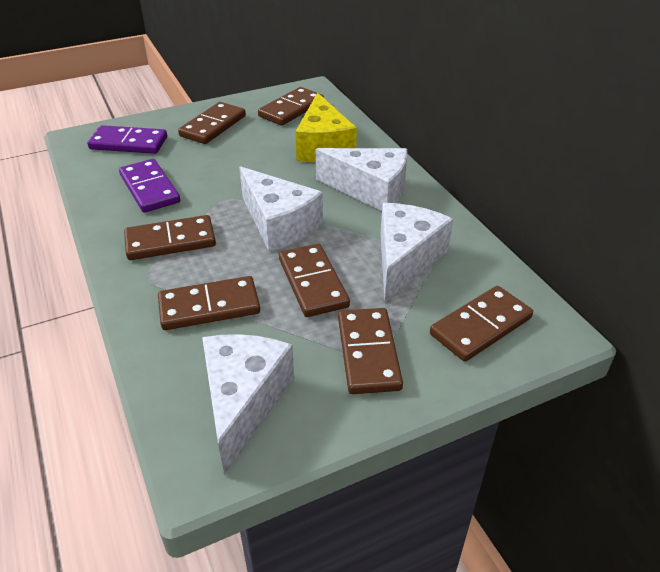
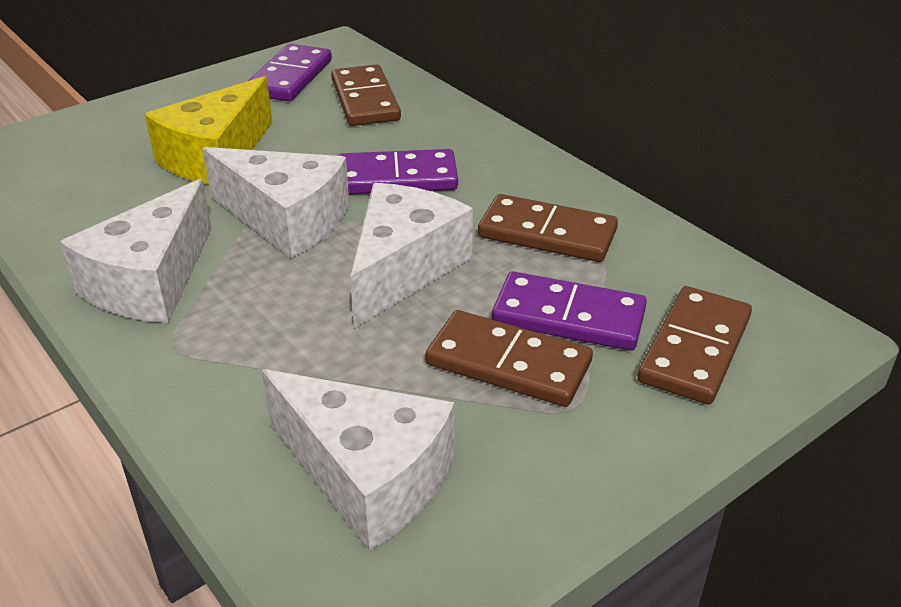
brown domino: 7 -> 4
purple domino: 2 -> 3

